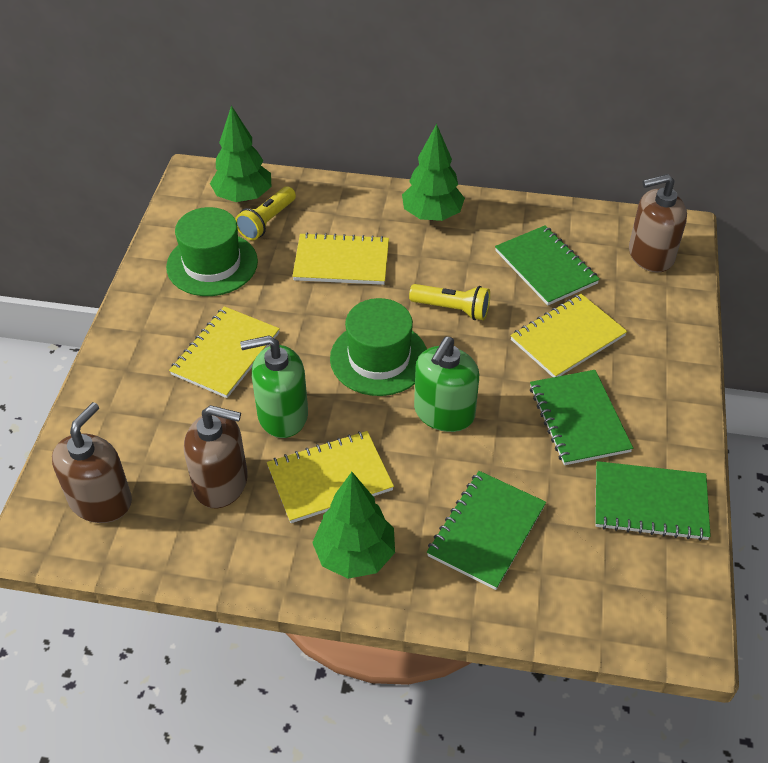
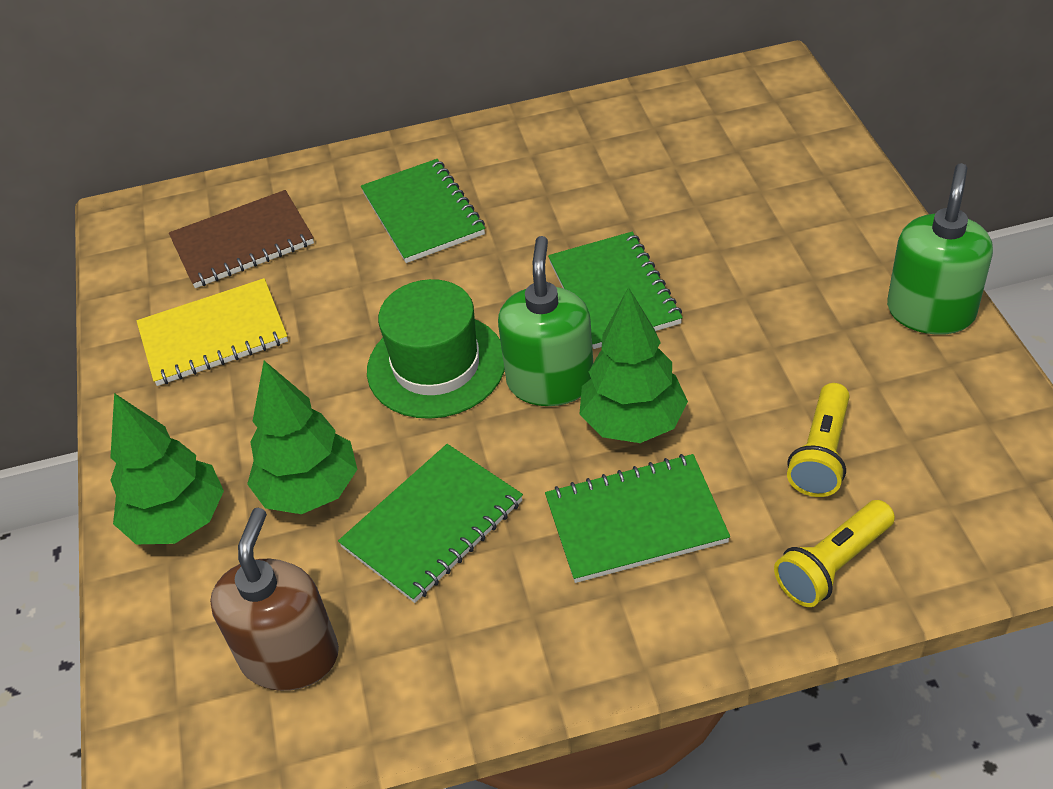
brown notebook: 0 -> 1
brown soap dispenser: 3 -> 1
green hat: 2 -> 1
yellow notebook: 4 -> 1

